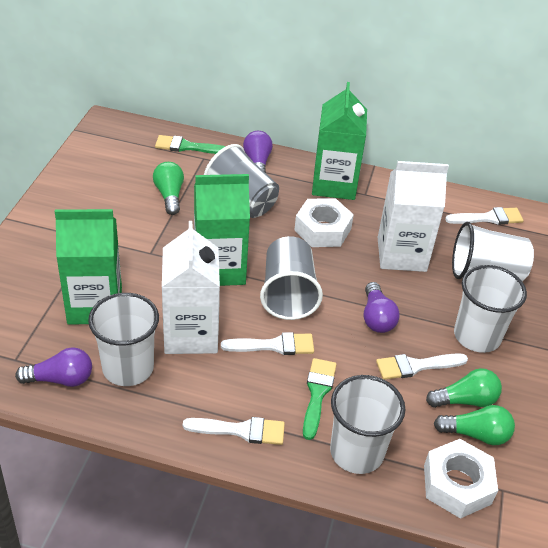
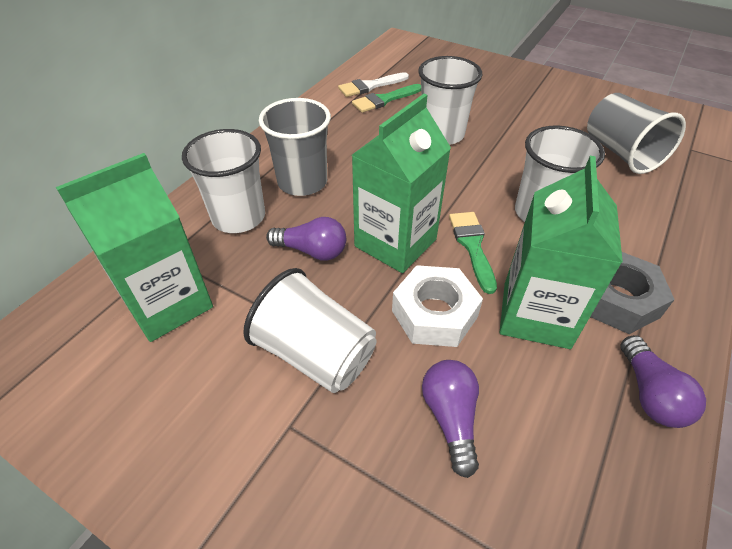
green light bulb: 3 -> 0
grey nut: 0 -> 1
white brush: 4 -> 1
white carton: 2 -> 0
white nut: 2 -> 1

